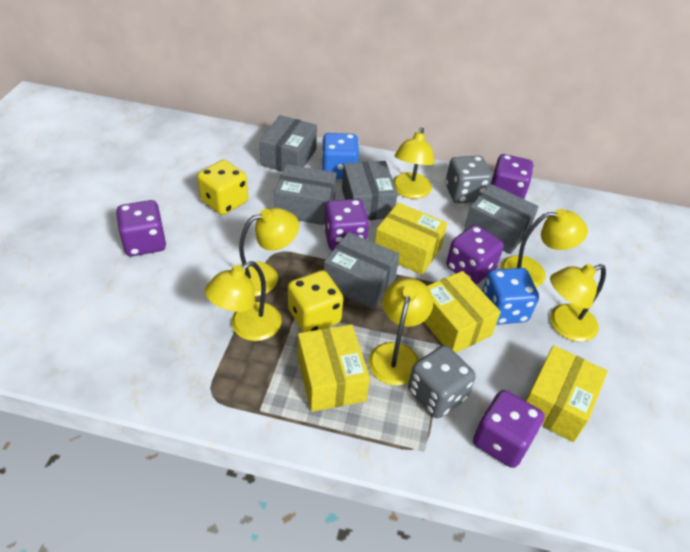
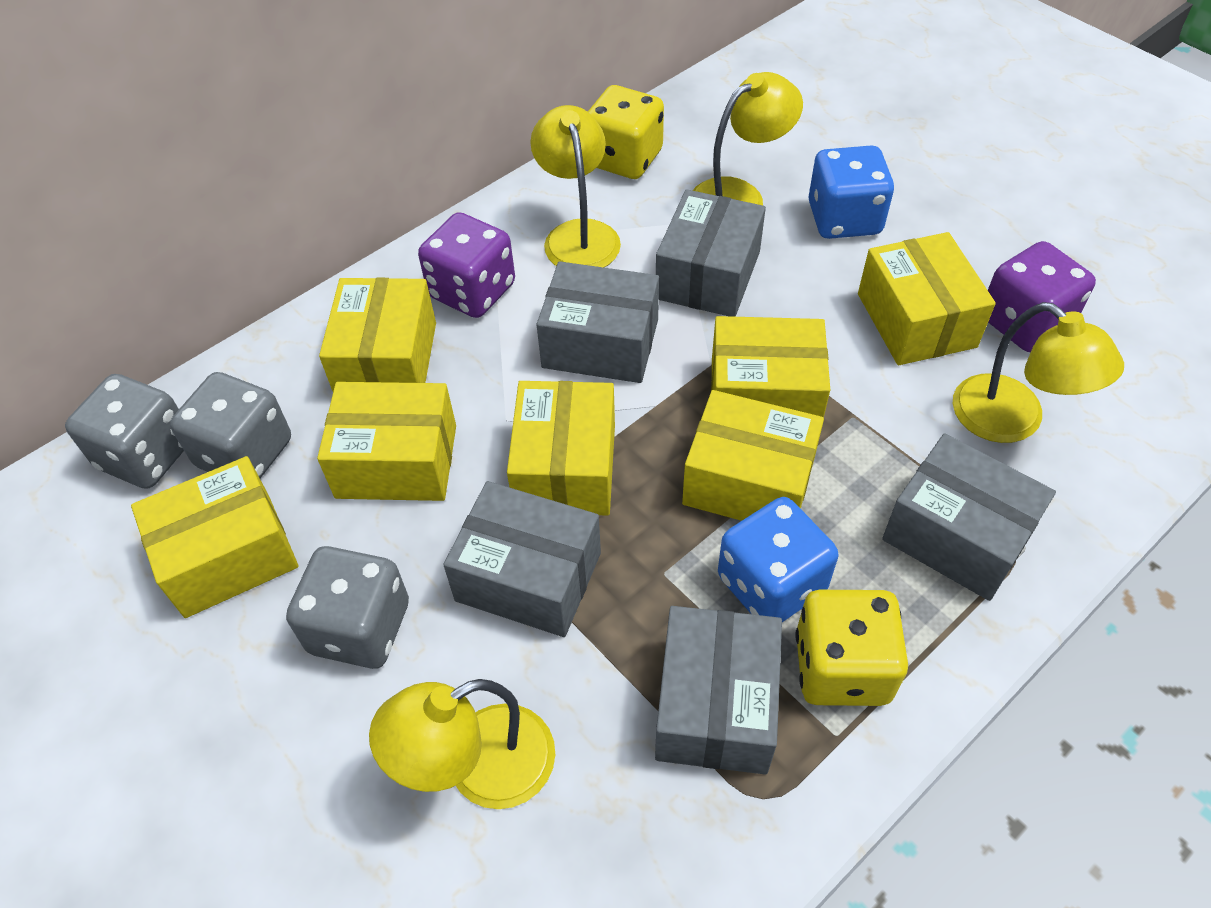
grey dice: 2 -> 3
purple dice: 5 -> 2
yellow box: 4 -> 7
yellow lamp: 6 -> 4

